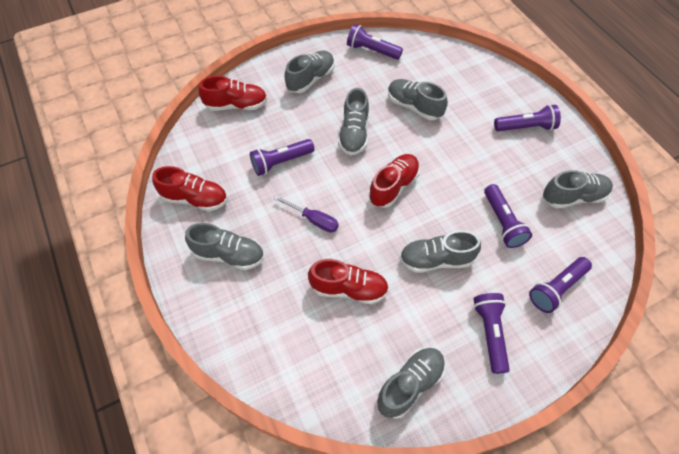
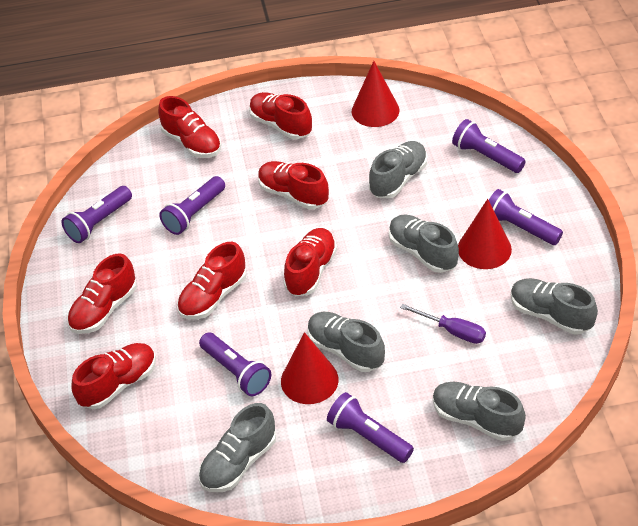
grey shoe: 7 -> 6
red cone: 0 -> 3
red shoe: 4 -> 7

